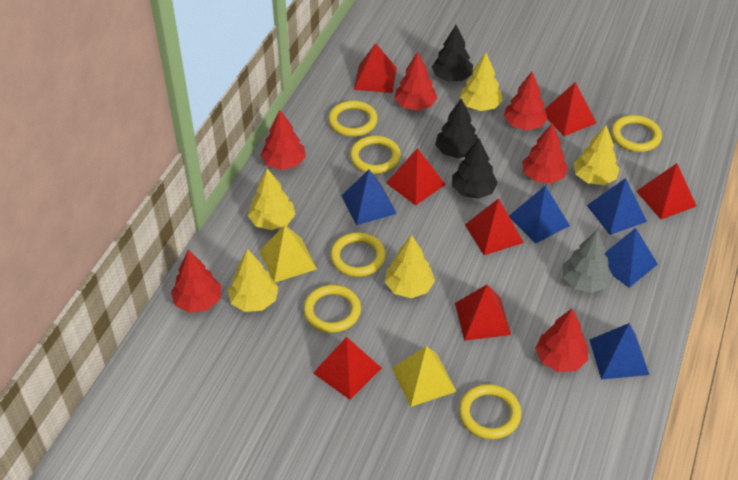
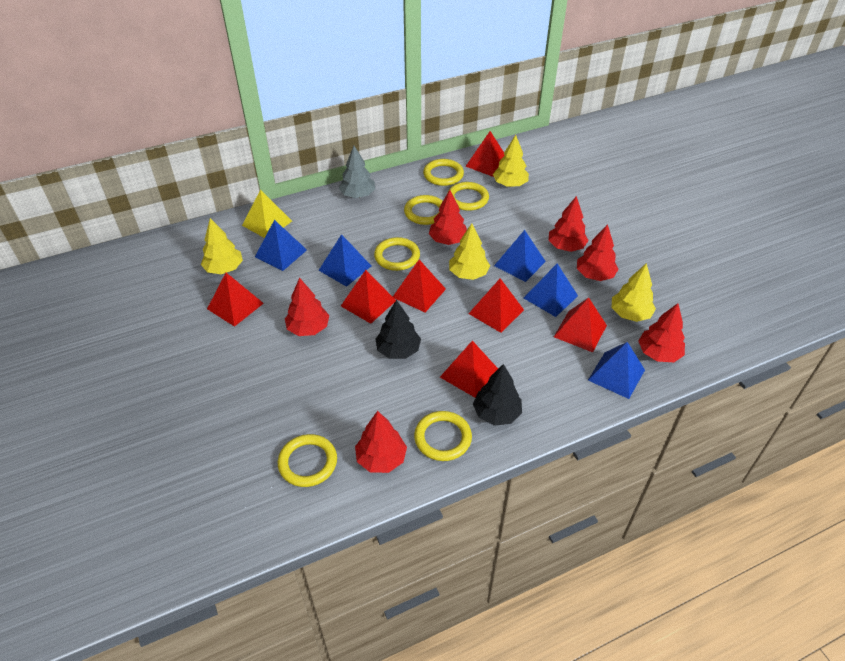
black tree: 3 -> 2
yellow pyramid: 2 -> 1
yellow tree: 5 -> 4

